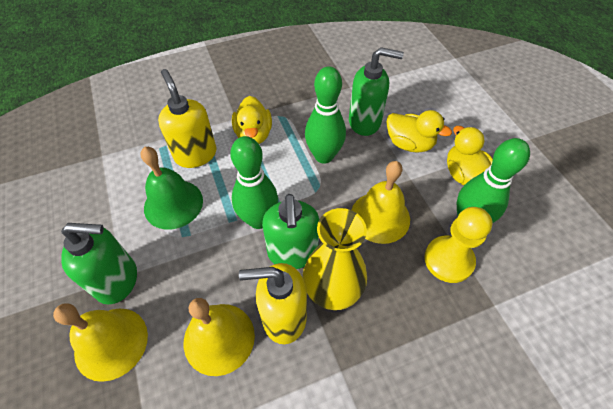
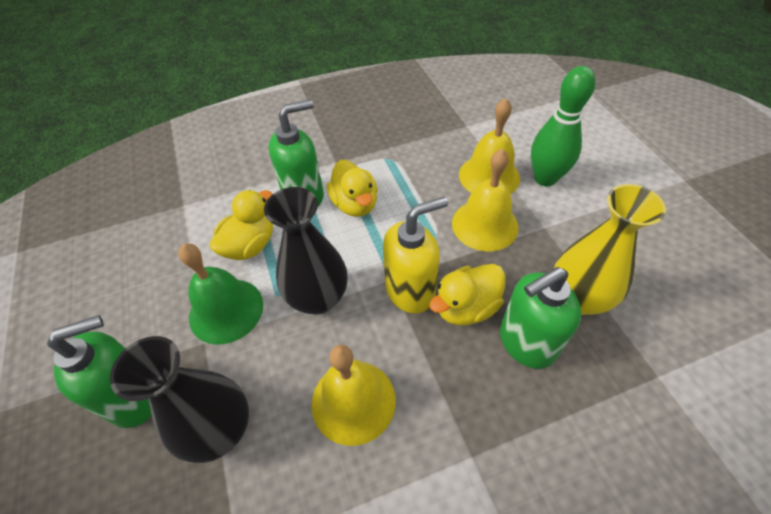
black vase: 0 -> 2
green bowling pin: 3 -> 1
yellow pawn: 1 -> 0
yellow soap dispenser: 2 -> 1

